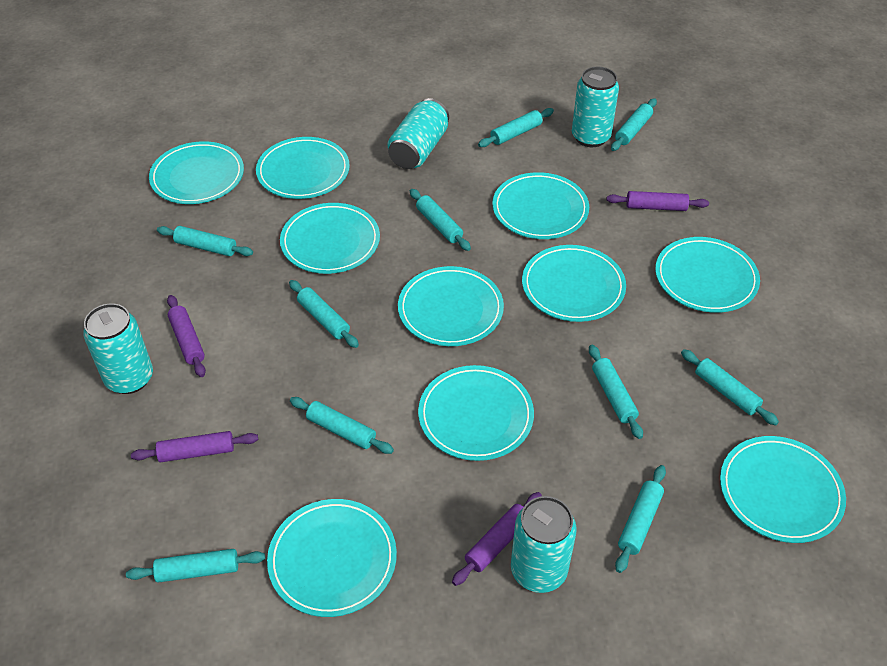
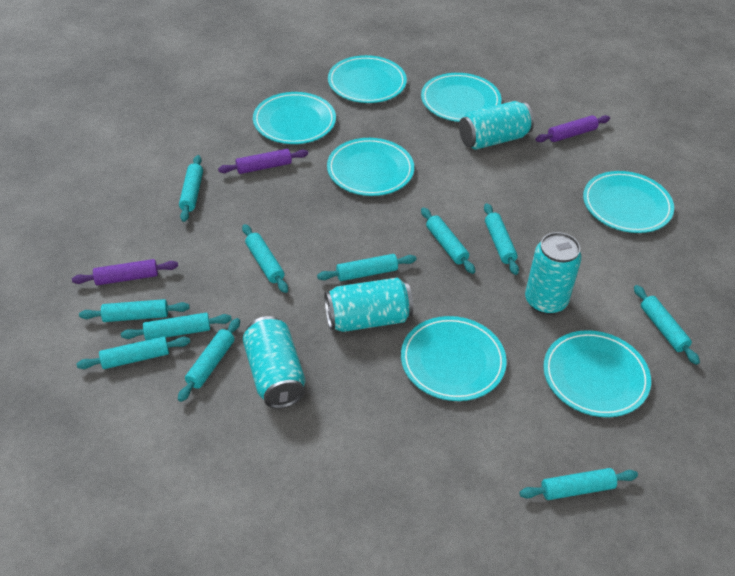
purple rolling pin: 4 -> 3
turquoise plate: 10 -> 7
turquoise rolling pin: 10 -> 11

